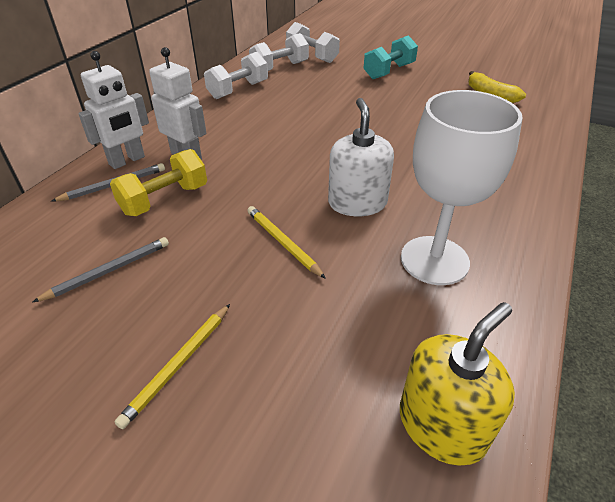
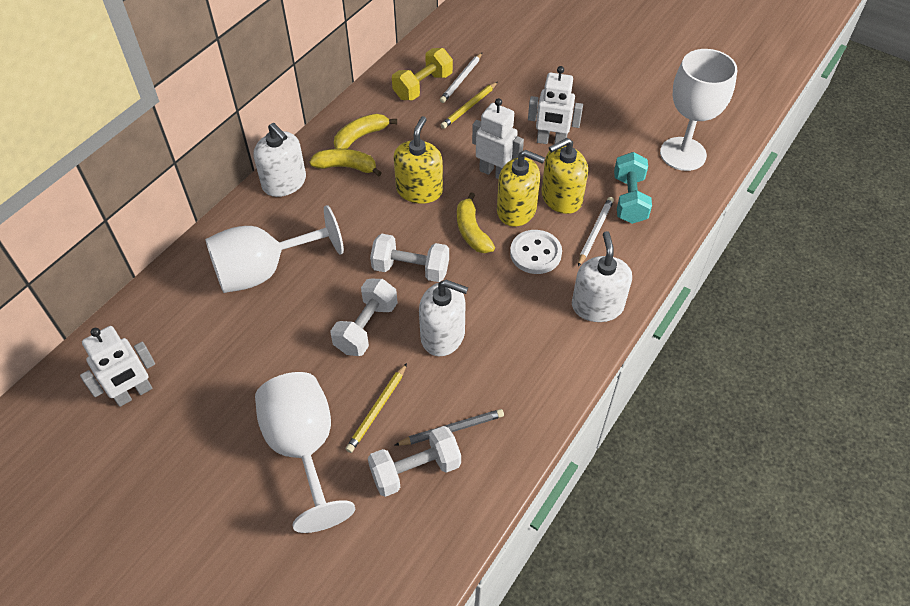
grey pencil: 2 -> 1
white button: 0 -> 1
white goblet: 1 -> 3
white pencil: 0 -> 2
white robot: 2 -> 3
white soap dispenser: 1 -> 3
yellow banana: 1 -> 3
yellow soap dispenser: 1 -> 3

